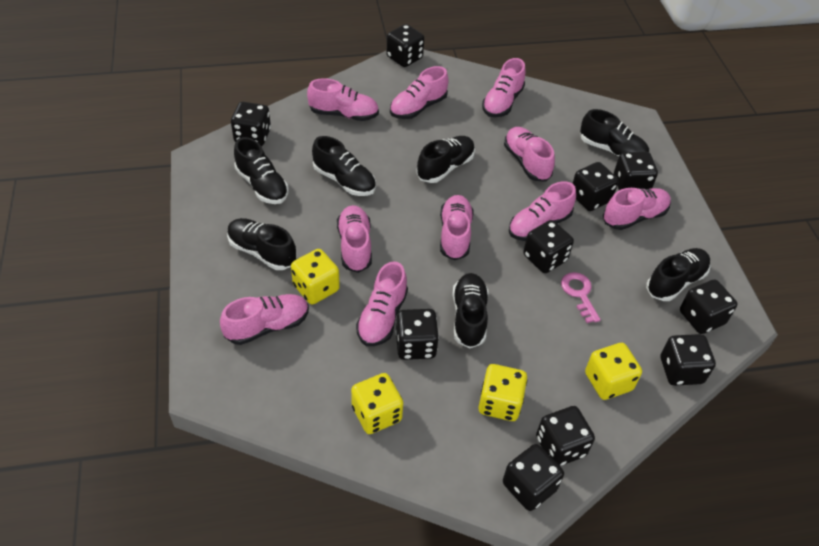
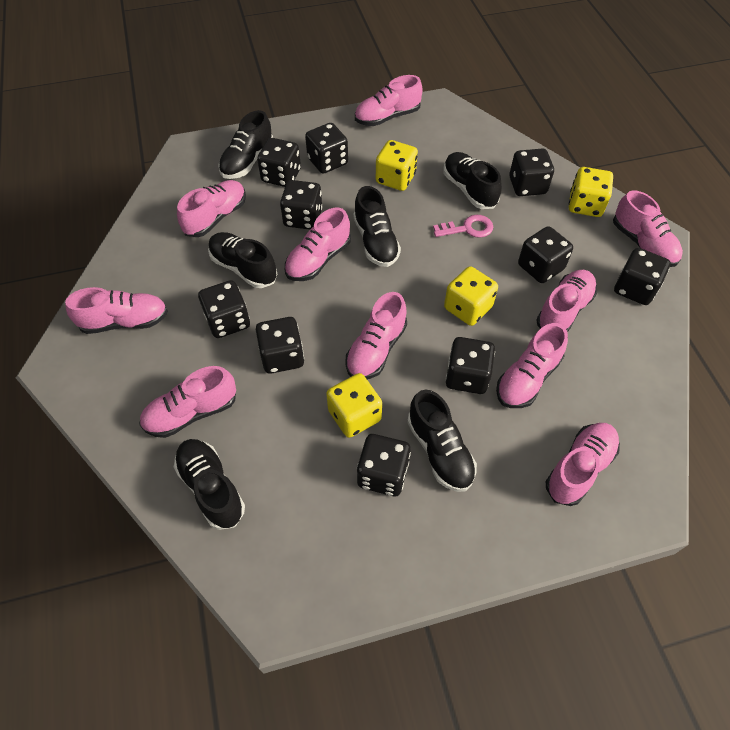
black shoe: 7 -> 6

